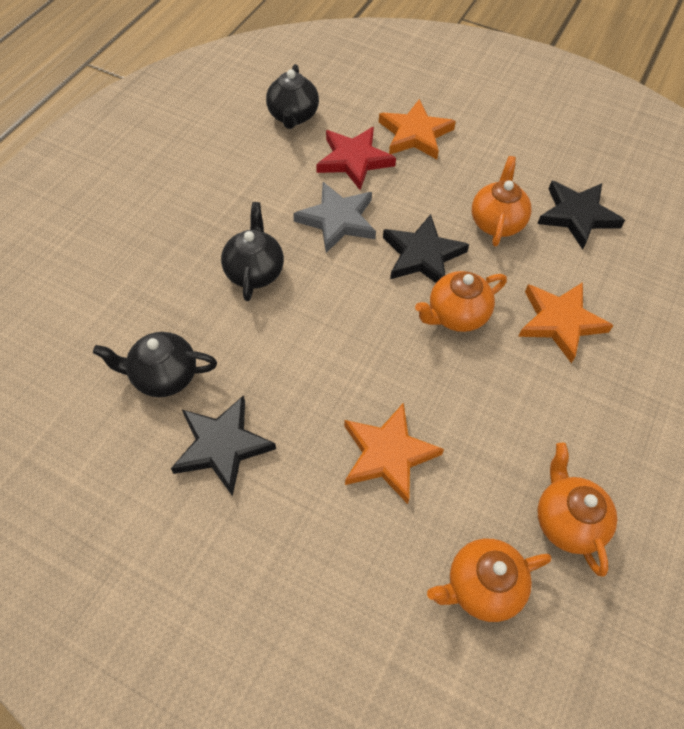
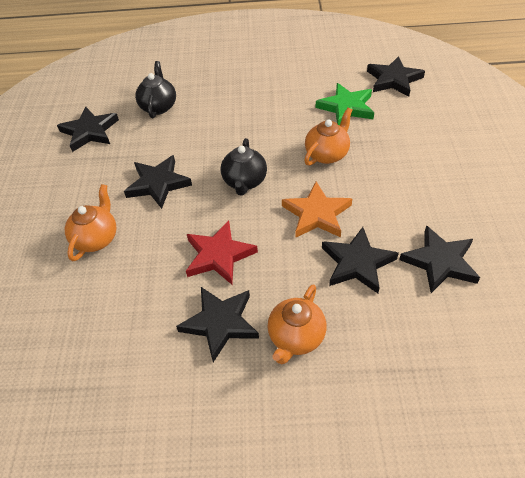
black star: 3 -> 6
black teapot: 3 -> 2
green star: 0 -> 1
grey star: 1 -> 0
orange star: 3 -> 1
orange teapot: 4 -> 3

